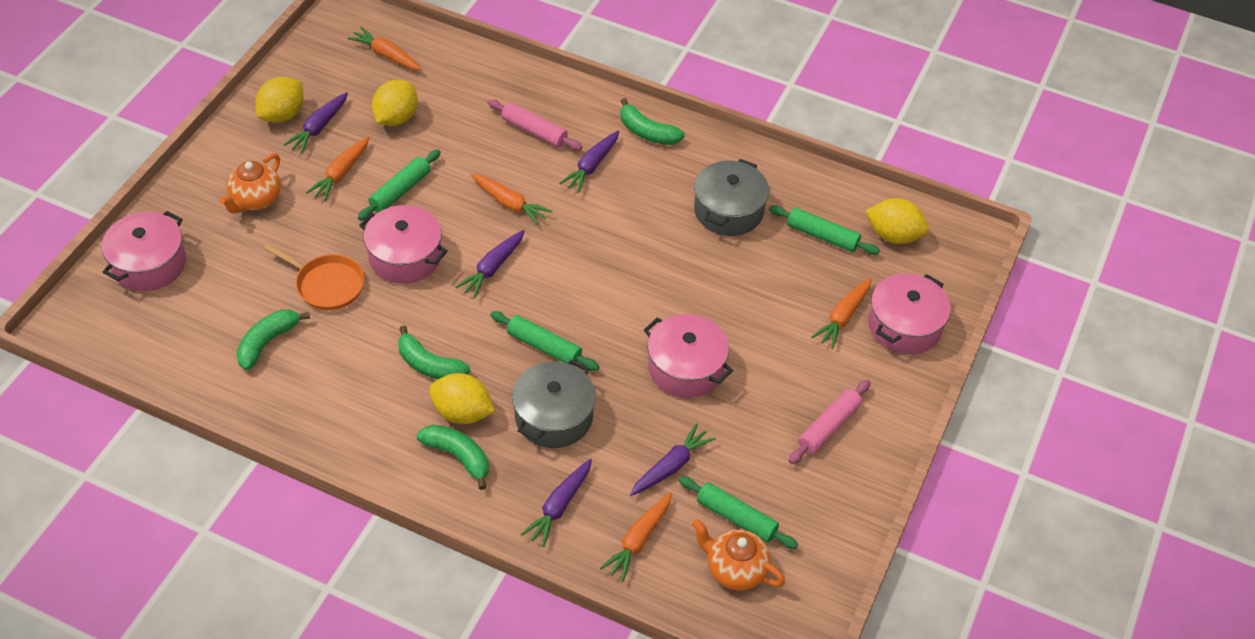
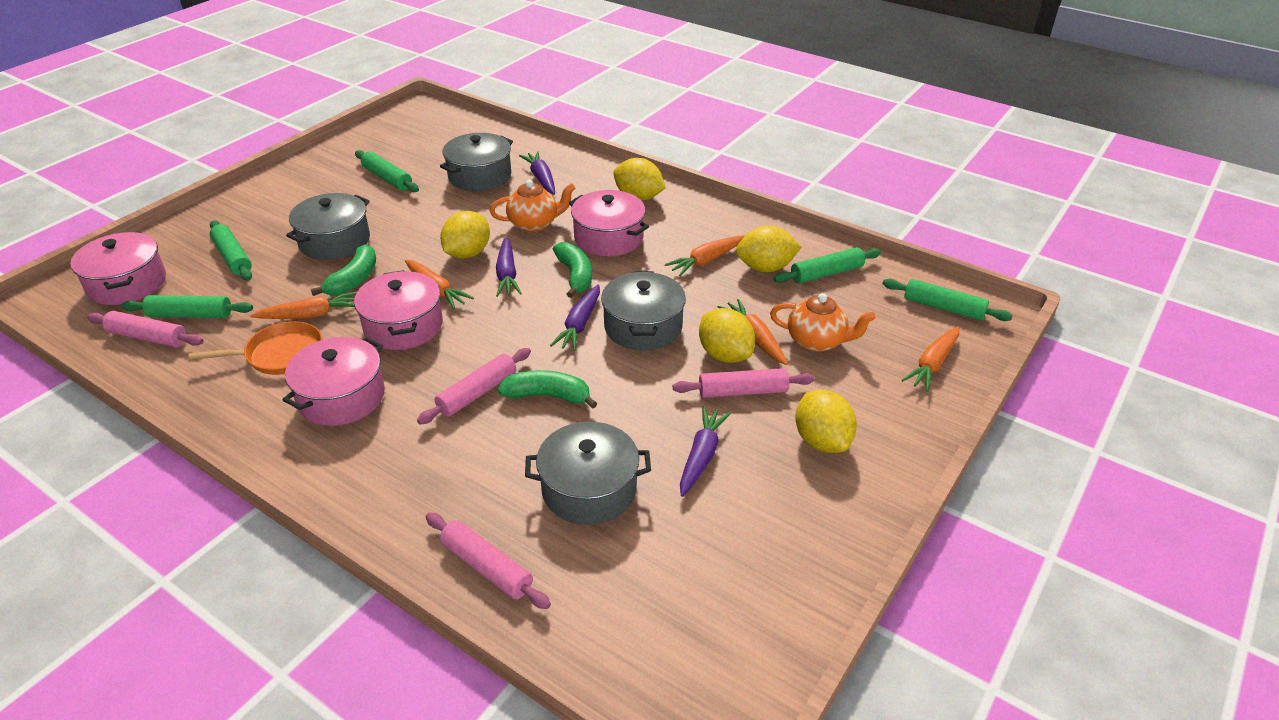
green banana: 4 -> 3
green rolling pin: 4 -> 5
grey pot: 2 -> 4
pink rolling pin: 2 -> 4
purple carrot: 5 -> 4
yellow lemon: 4 -> 5

